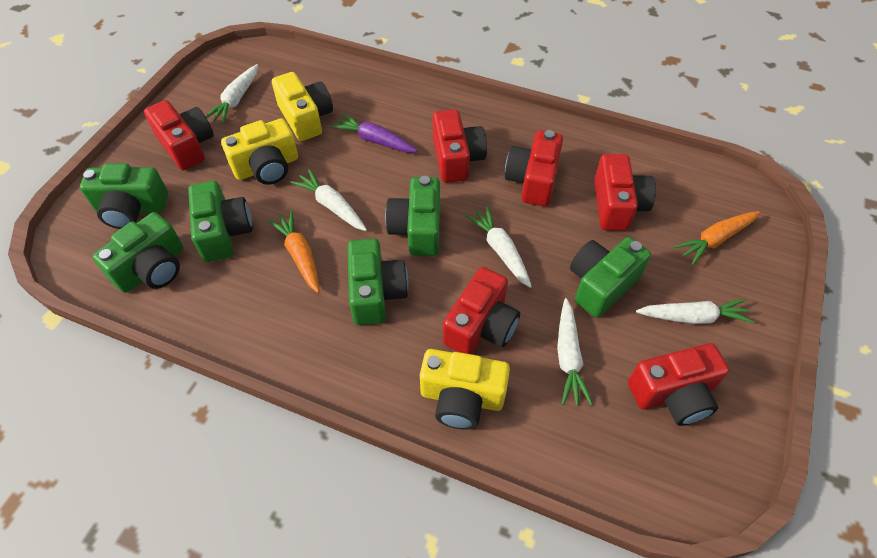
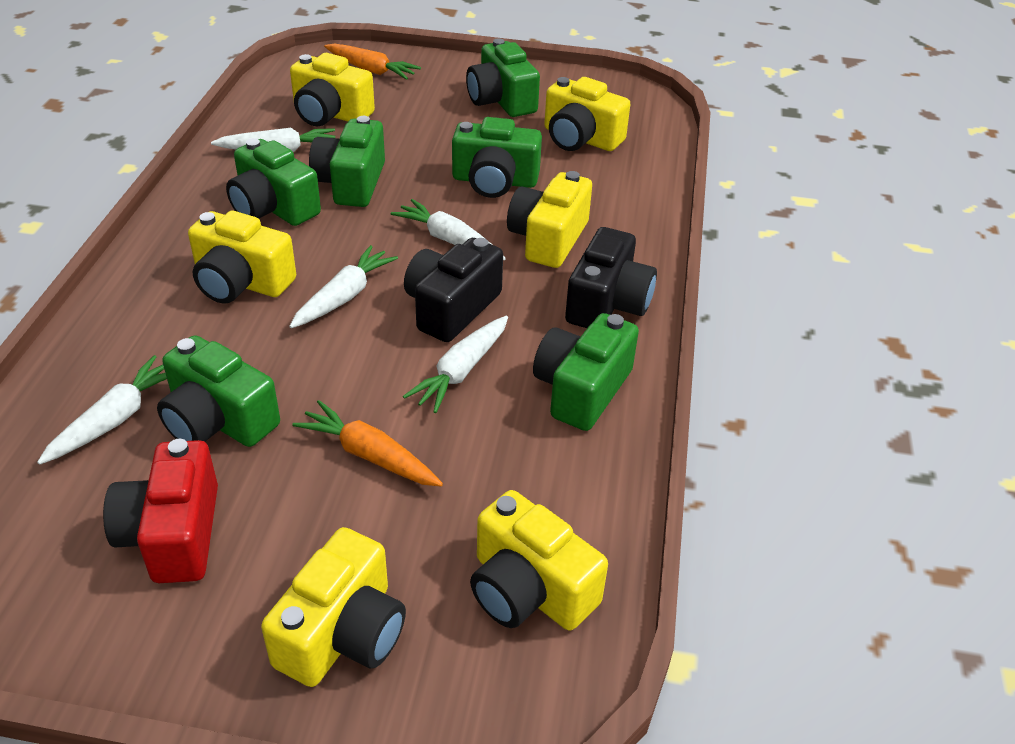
black camera: 0 -> 2
purple carrot: 1 -> 0
red camera: 6 -> 1
yellow camera: 3 -> 6

